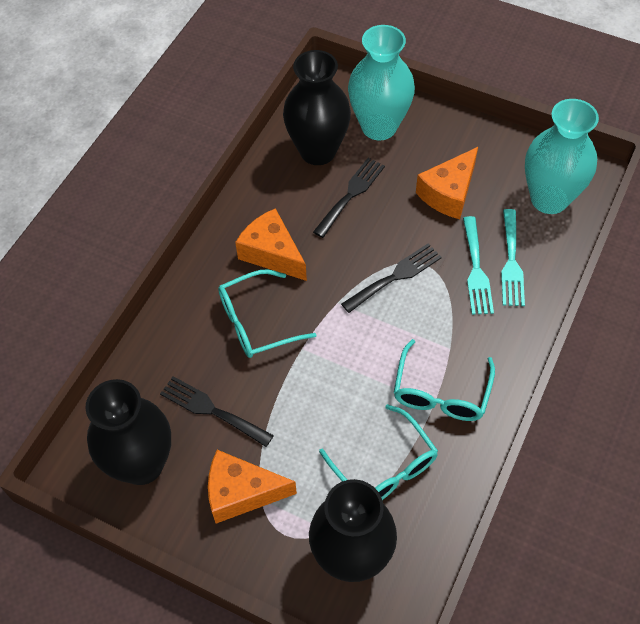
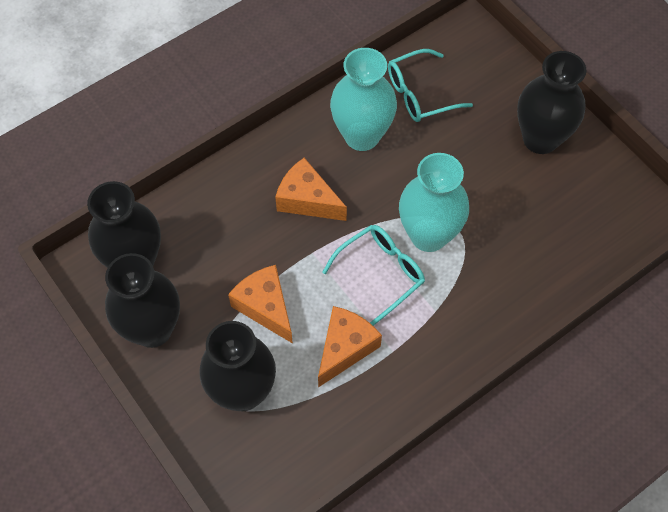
black fork: 3 -> 0
black vase: 3 -> 4
turquoise fork: 2 -> 0
turquoise glasses: 3 -> 2

